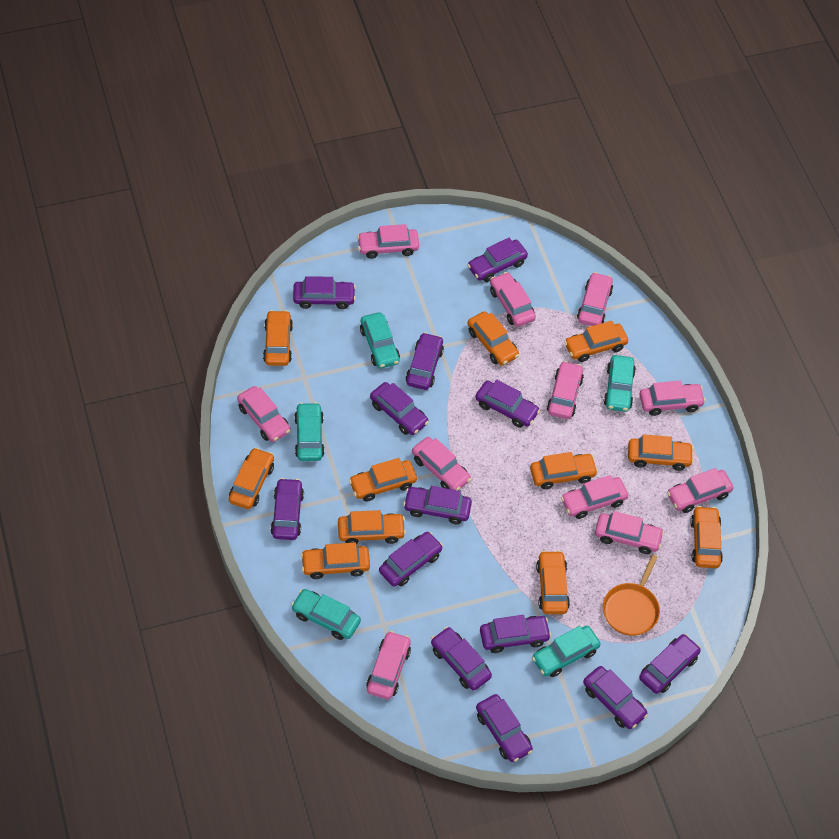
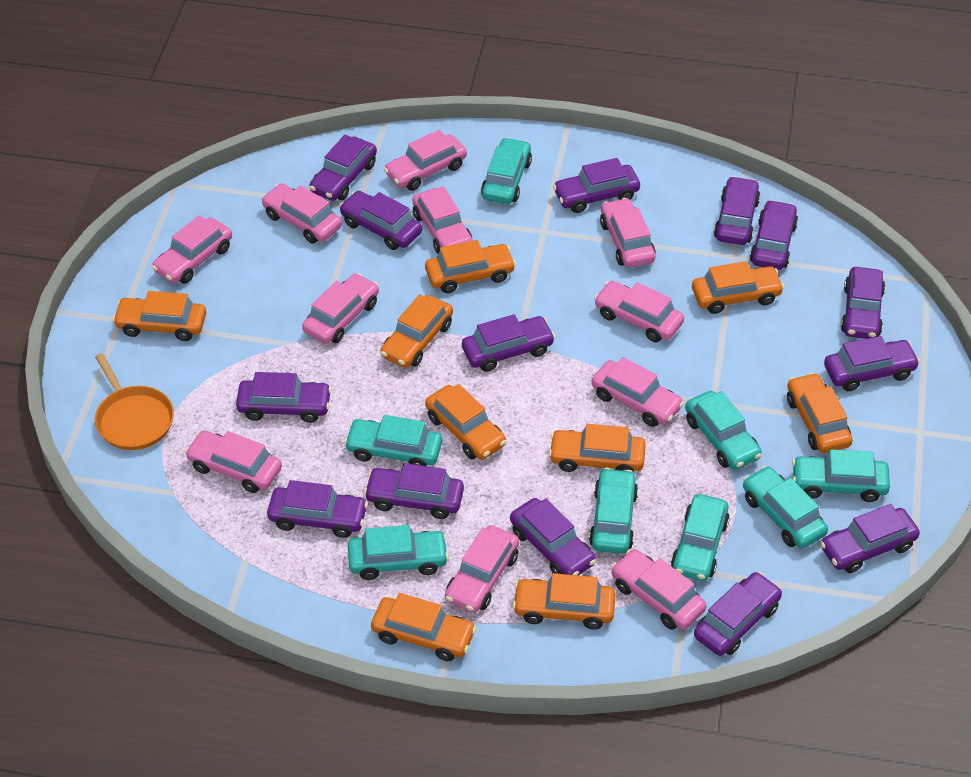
orange car: 11 -> 9
purple car: 13 -> 14
turquoise car: 5 -> 8

